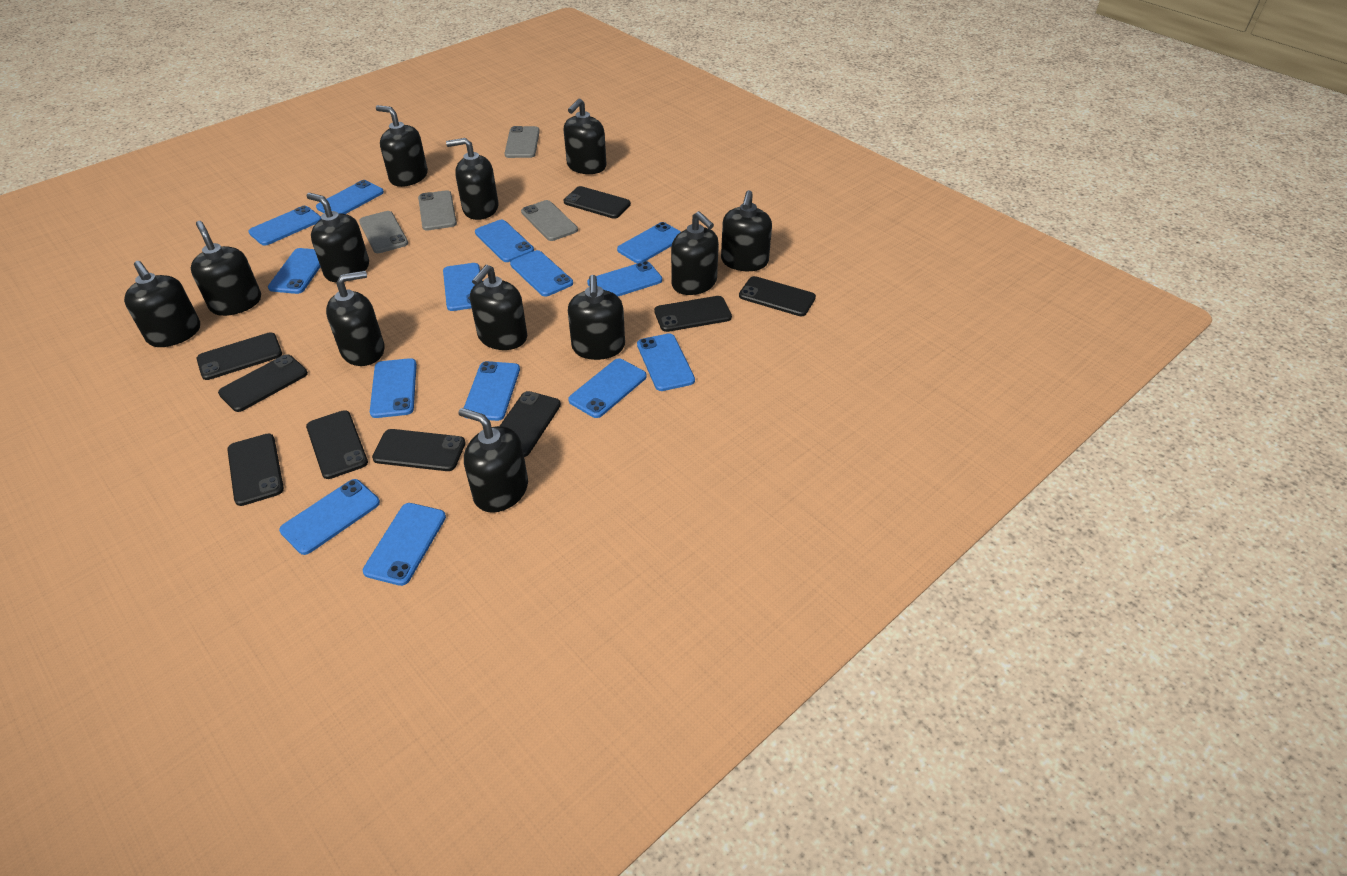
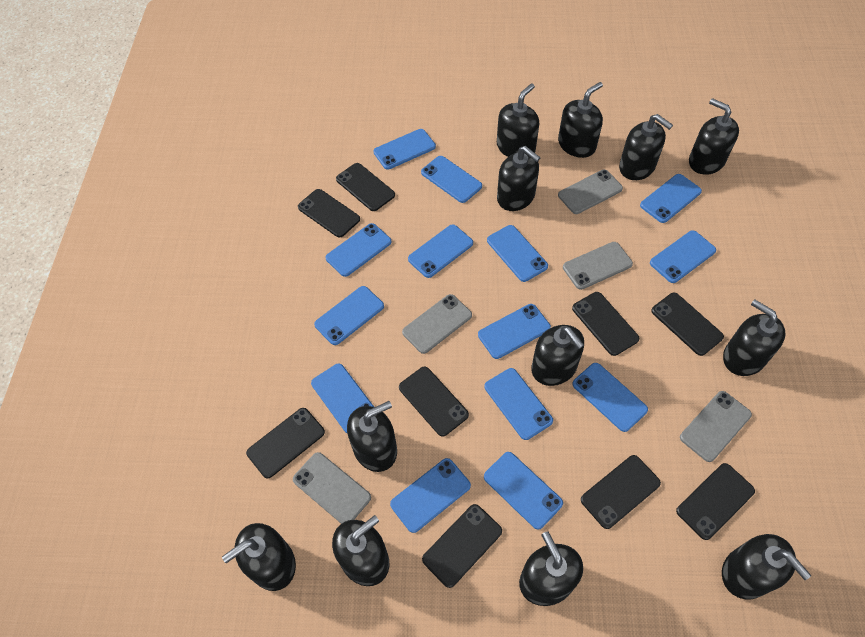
grey phone: 4 -> 5

